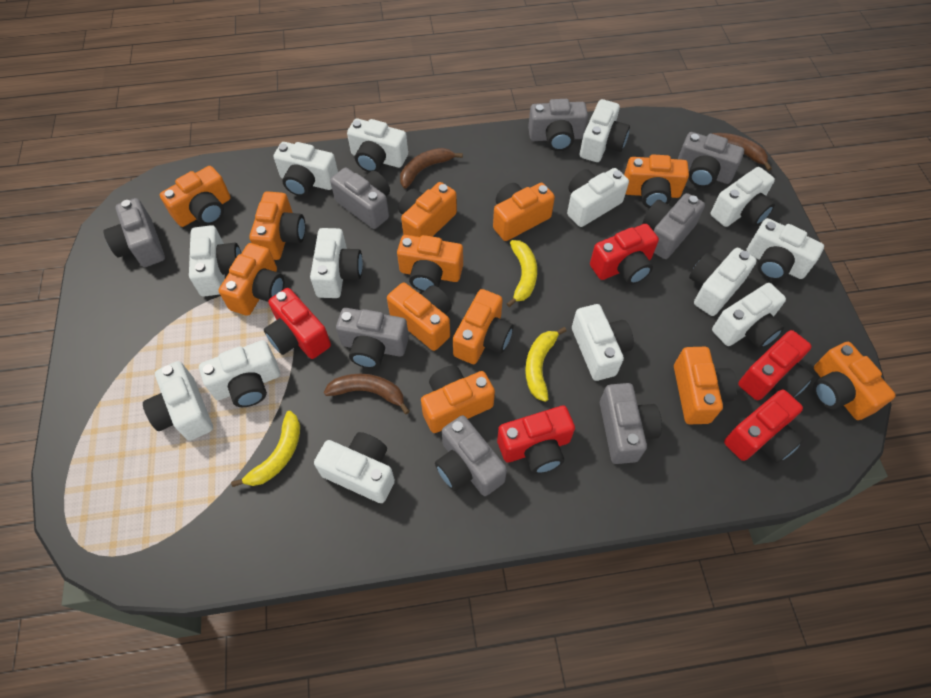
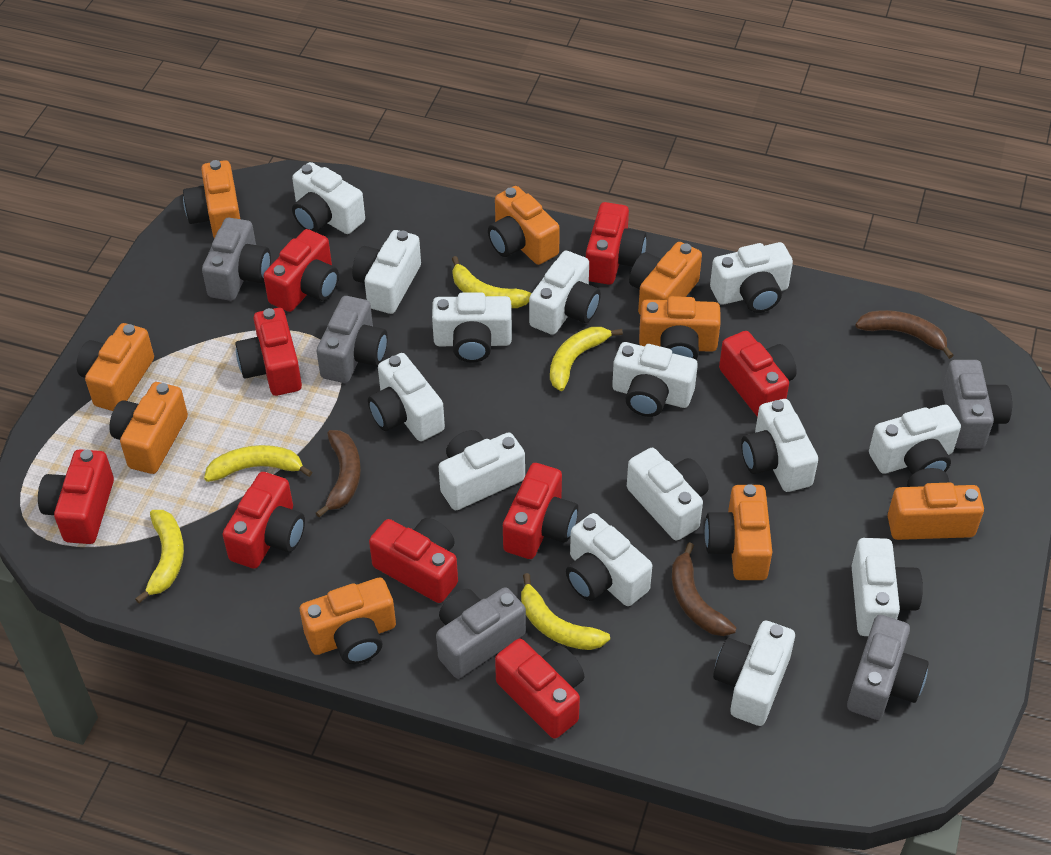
grey camera: 8 -> 5
orange camera: 12 -> 9
red camera: 5 -> 9
yellow banana: 3 -> 5

